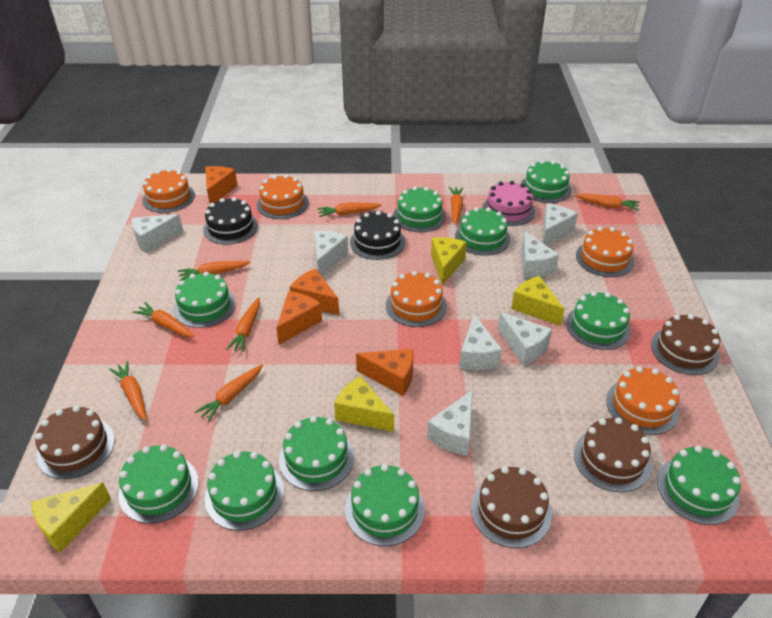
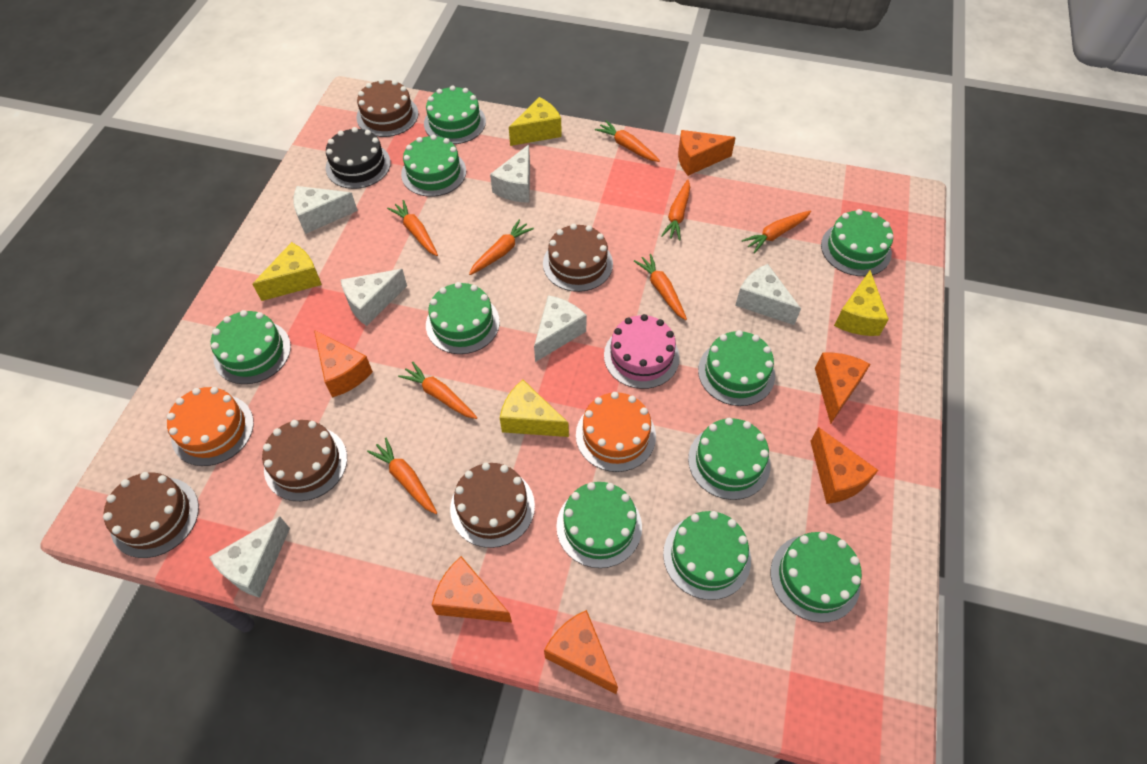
black cake: 2 -> 1
brown cake: 4 -> 5
orange cake: 5 -> 2
orange cheese: 4 -> 6
white cheese: 7 -> 6

